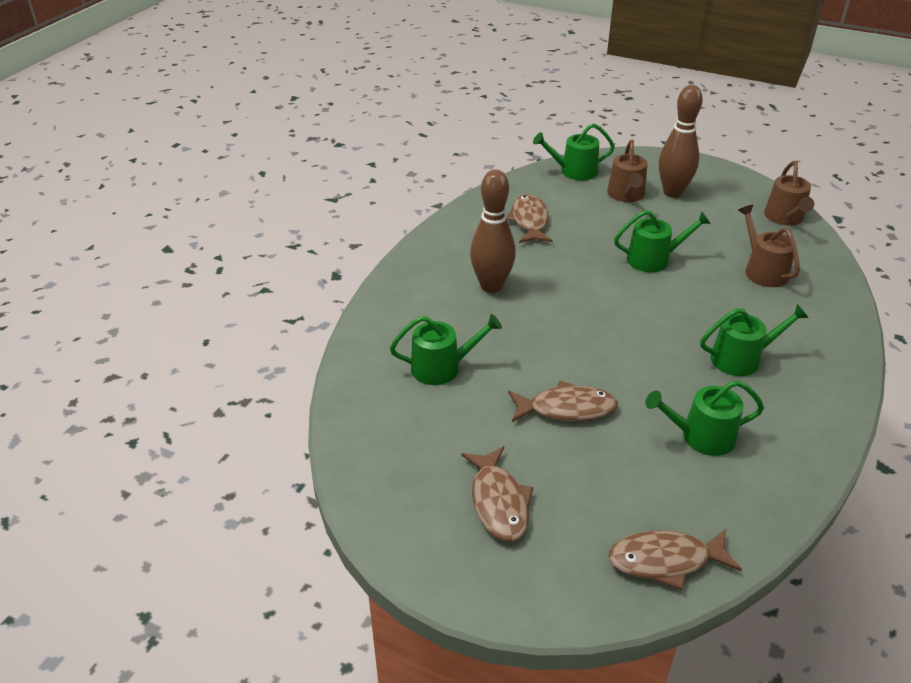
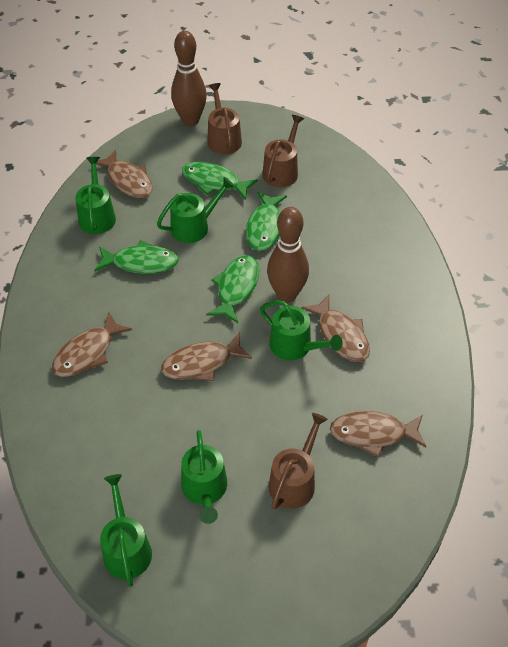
brown fish: 4 -> 5
green fish: 0 -> 4

